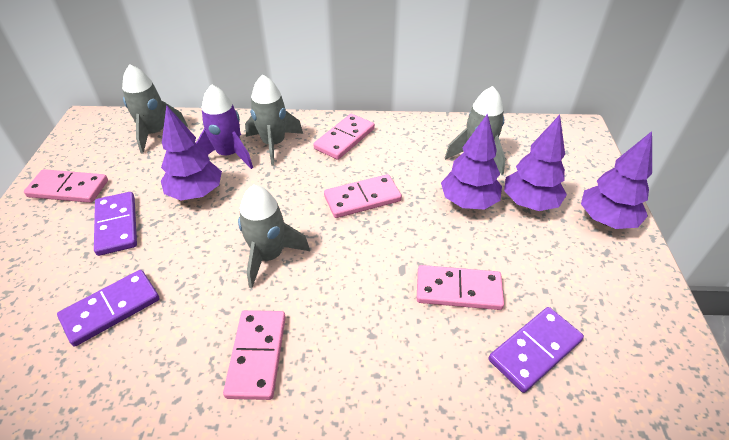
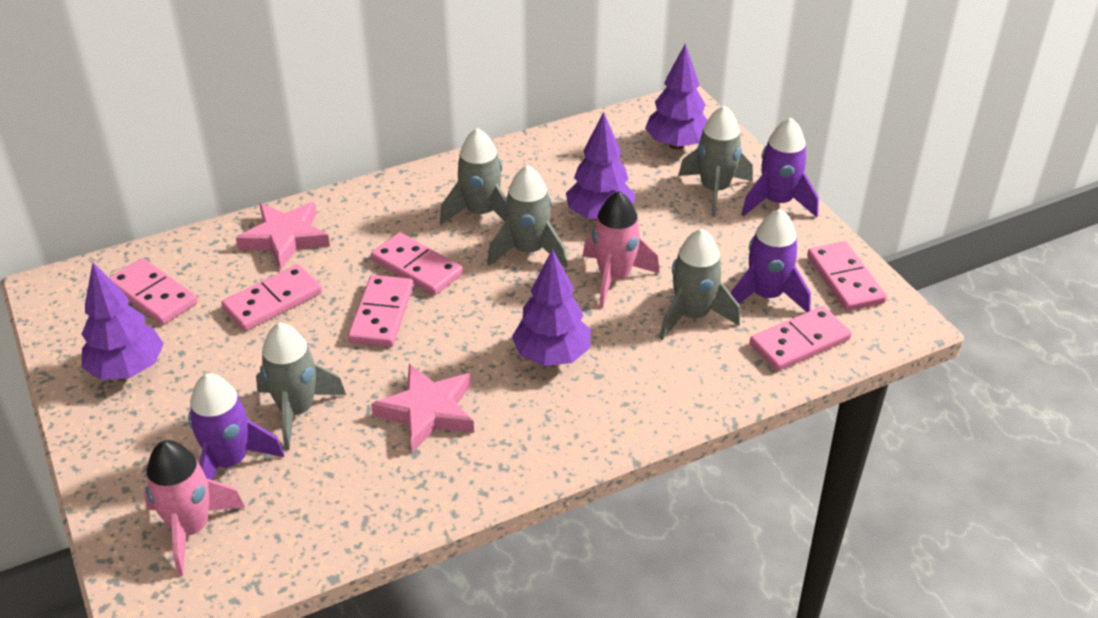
grey rocket: 4 -> 5
pink domino: 5 -> 6
pink rocket: 0 -> 2
pink star: 0 -> 2
purple domino: 3 -> 0
purple rocket: 1 -> 3

